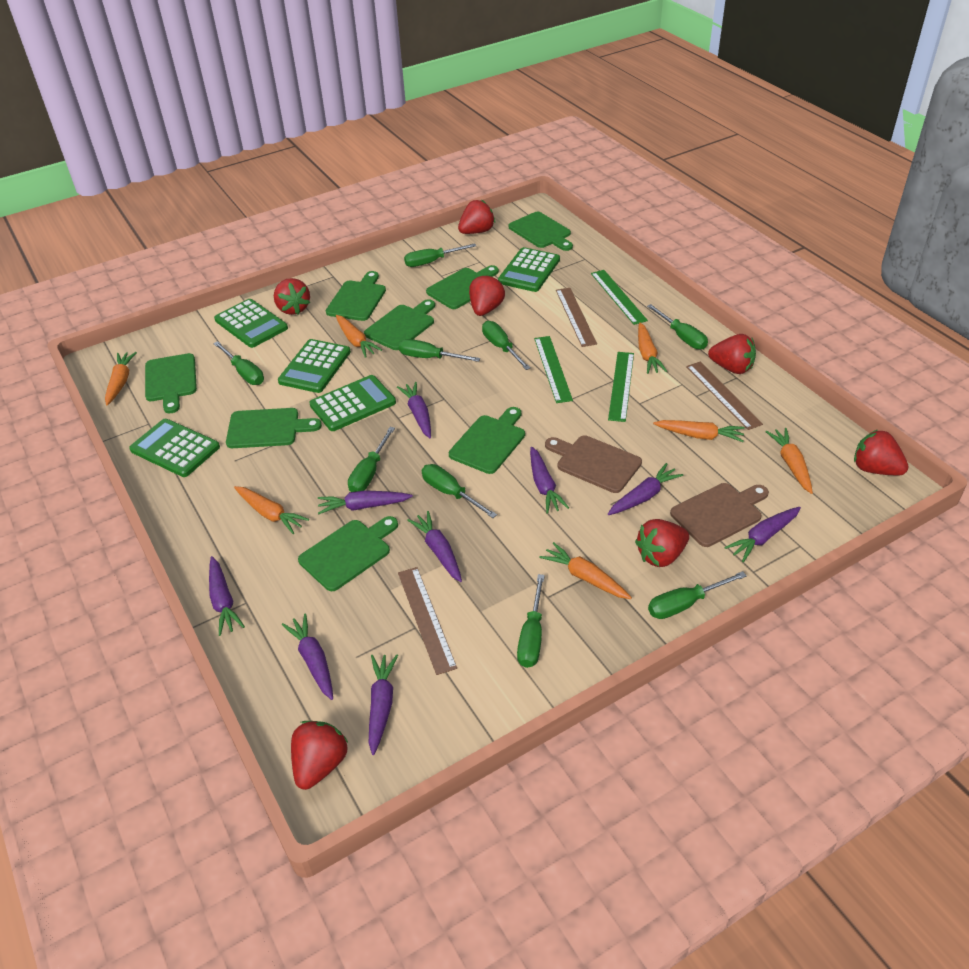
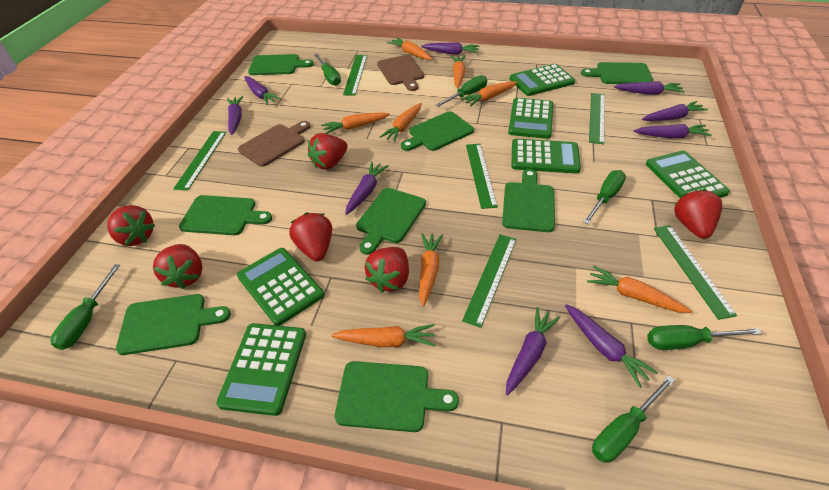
brown ruler: 3 -> 0
green calculator: 5 -> 6
green ruler: 3 -> 6
green screwdriver: 9 -> 6
orange carrot: 7 -> 8
red strawberry: 7 -> 6

